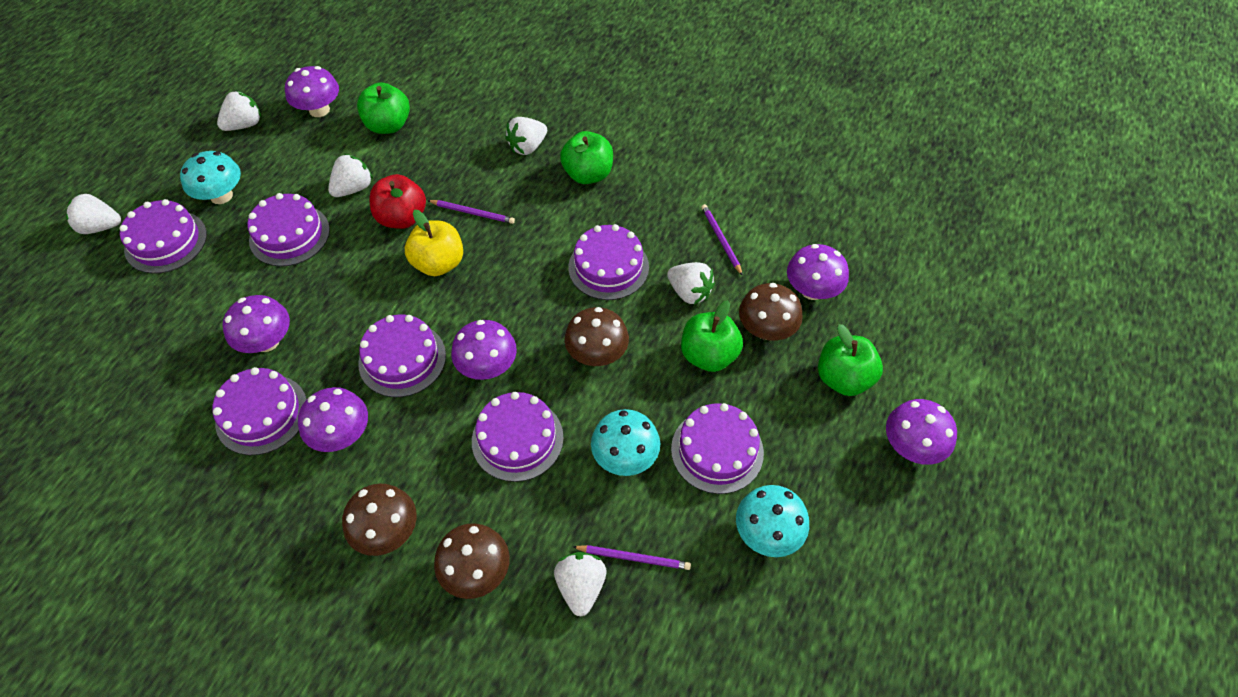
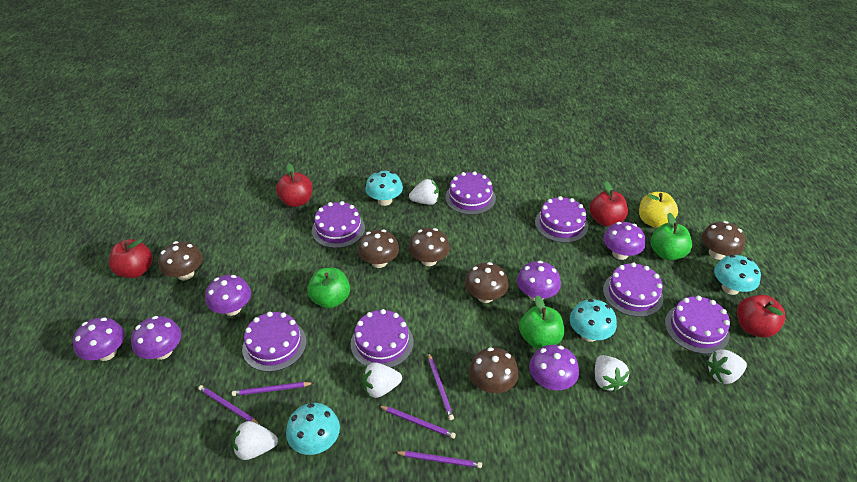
brown mushroom: 4 -> 6
green apple: 4 -> 3
purple pencil: 3 -> 5
red apple: 1 -> 4
turquoise mushroom: 3 -> 4
white strawberry: 6 -> 5

